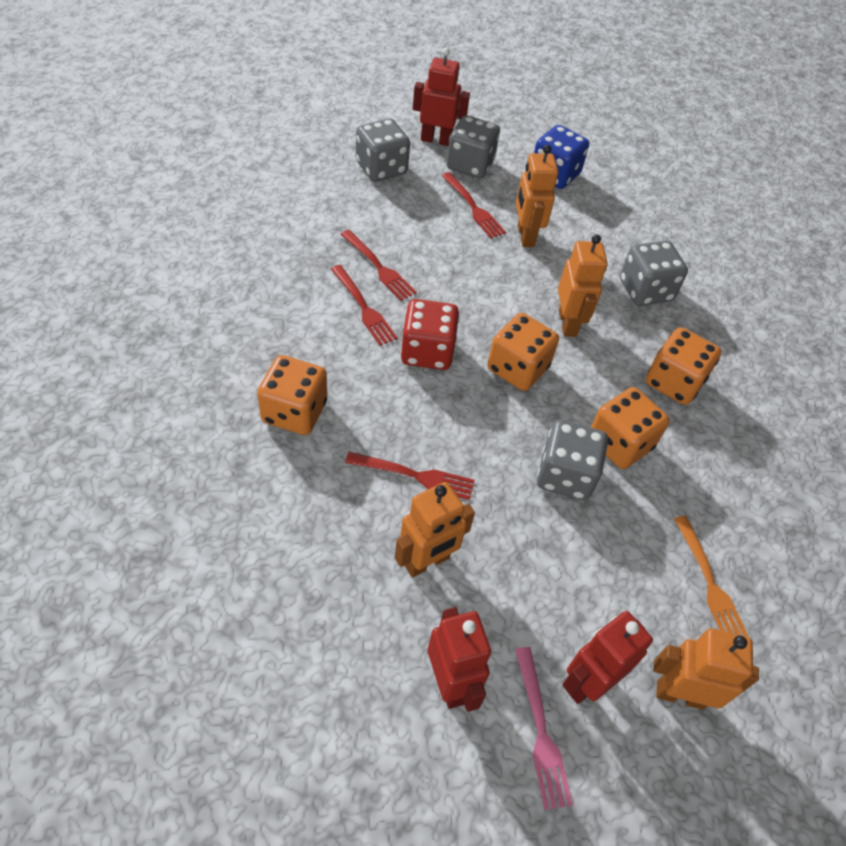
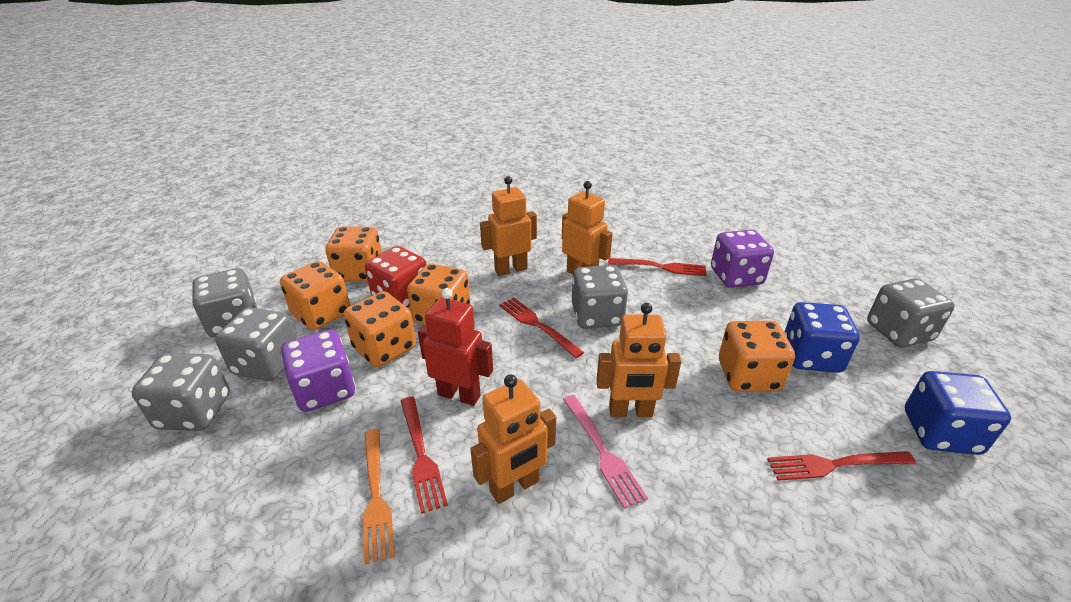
blue dice: 1 -> 2
grey dice: 4 -> 5
orange dice: 4 -> 5
purple dice: 0 -> 2
red robot: 3 -> 1

